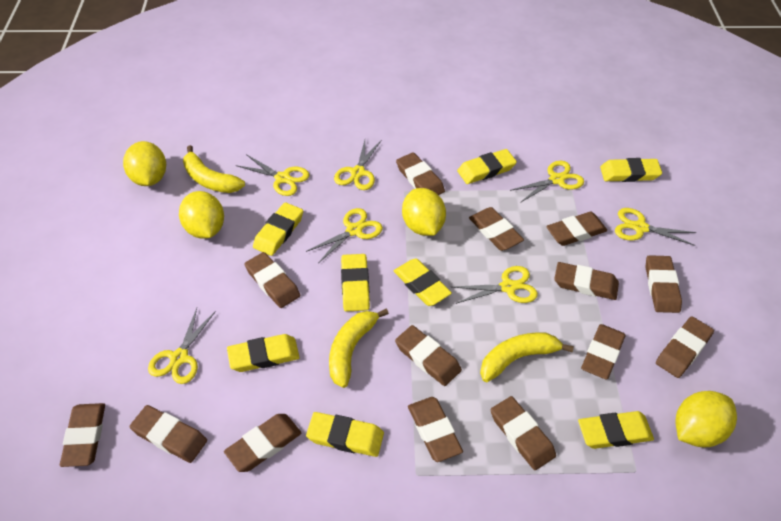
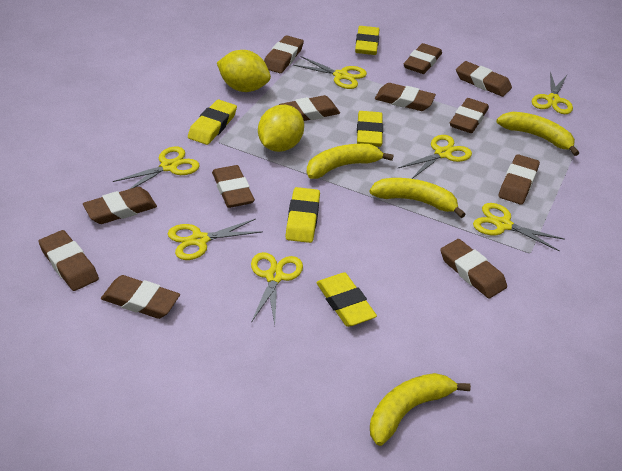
brown eraser: 14 -> 12
yellow banana: 3 -> 4
yellow eraser: 8 -> 5
yellow lemon: 4 -> 2

